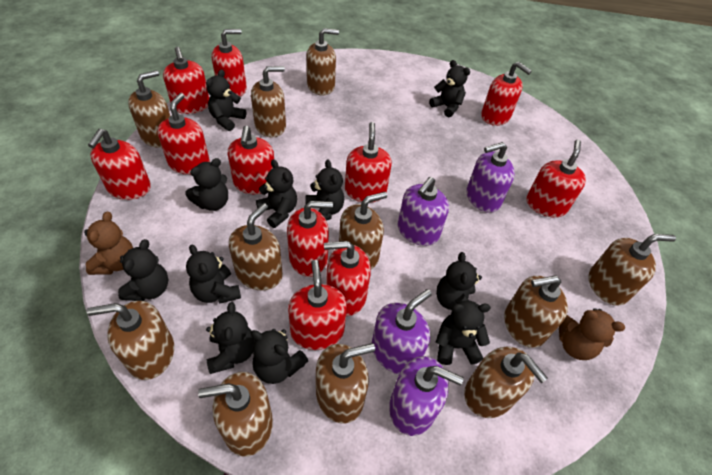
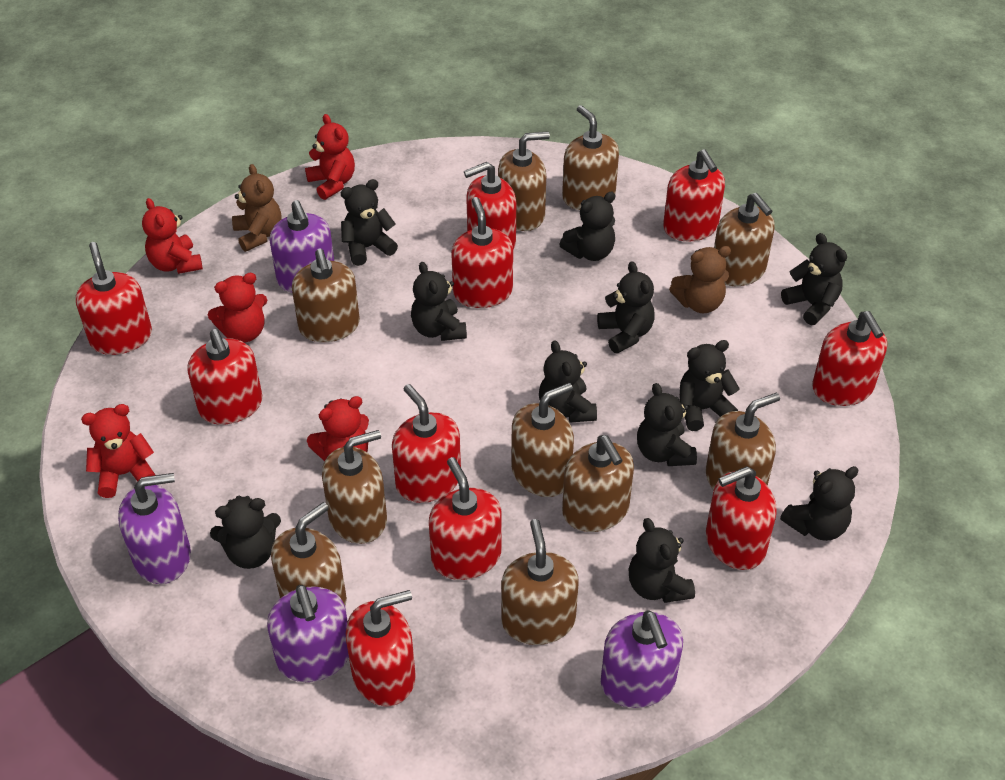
brown soap dispenser: 11 -> 10
red soap dispenser: 11 -> 10
red teddy bear: 0 -> 5

